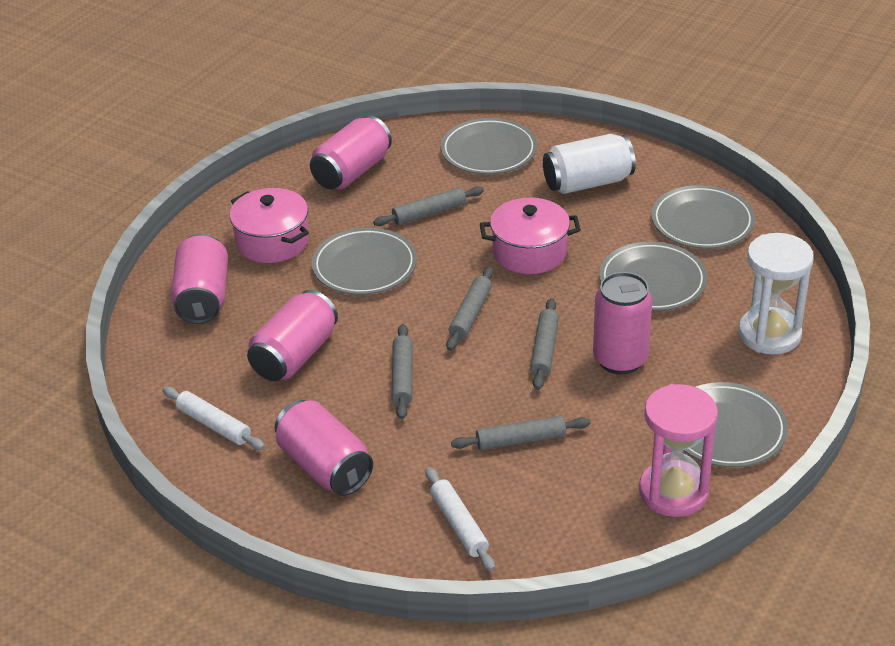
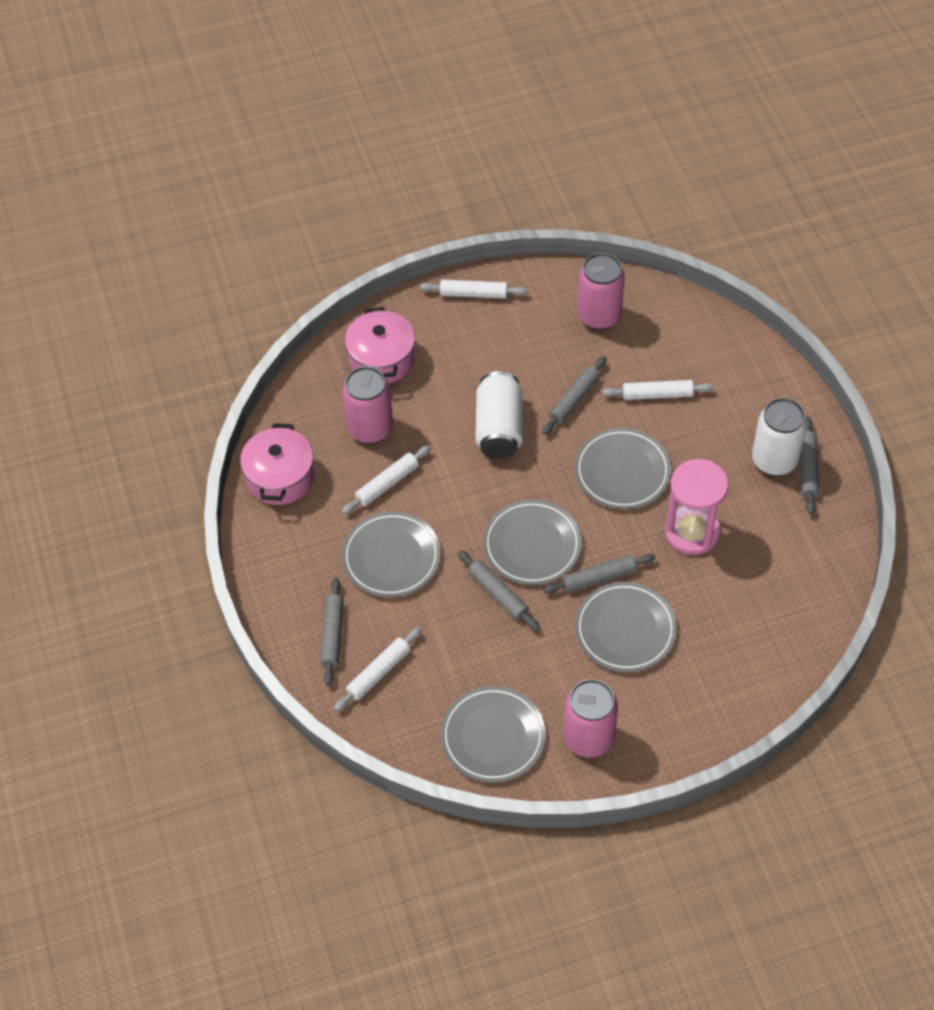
pink can: 5 -> 3
white can: 1 -> 2
white hourglass: 1 -> 0
white rolling pin: 2 -> 4

